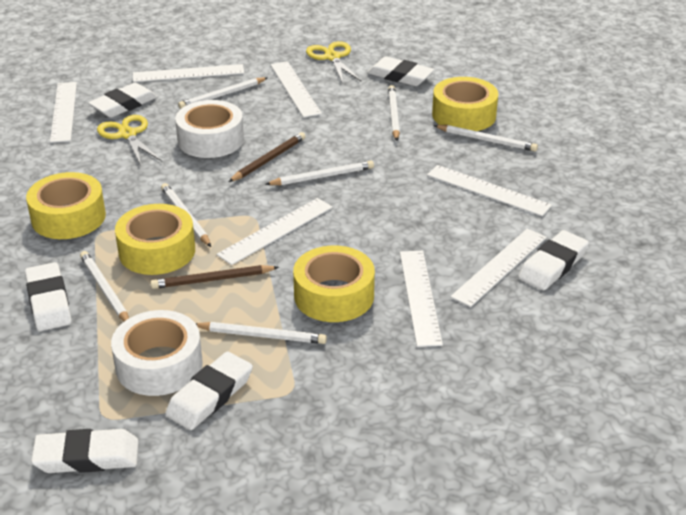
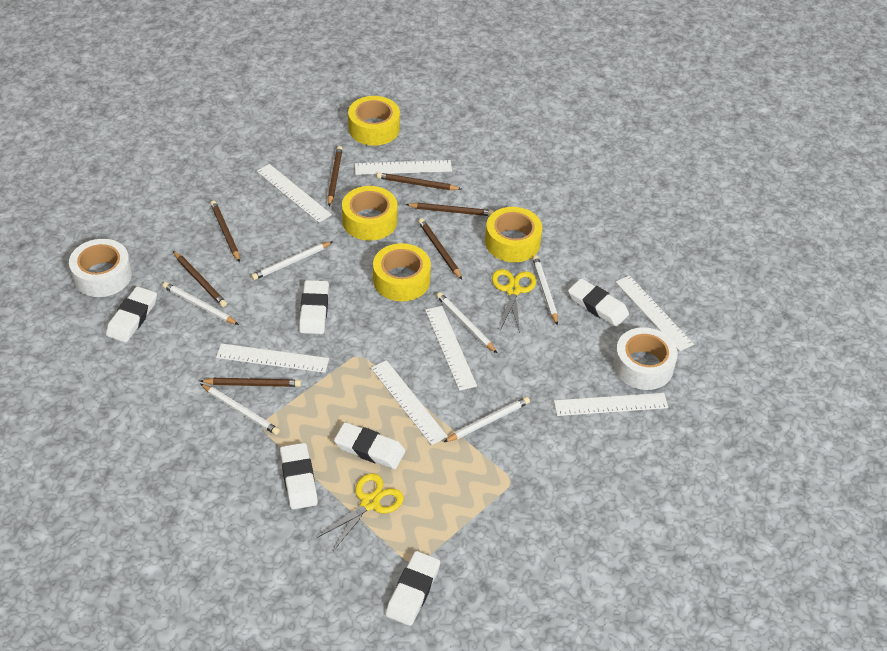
brown pencil: 2 -> 7
white pencil: 7 -> 6

